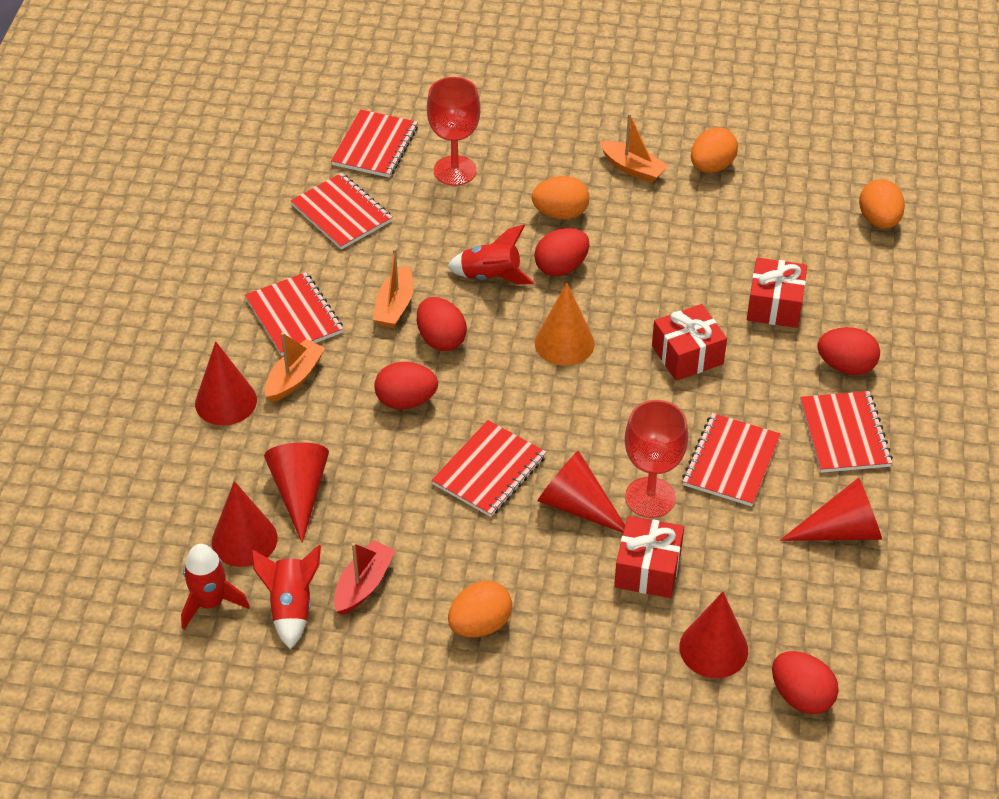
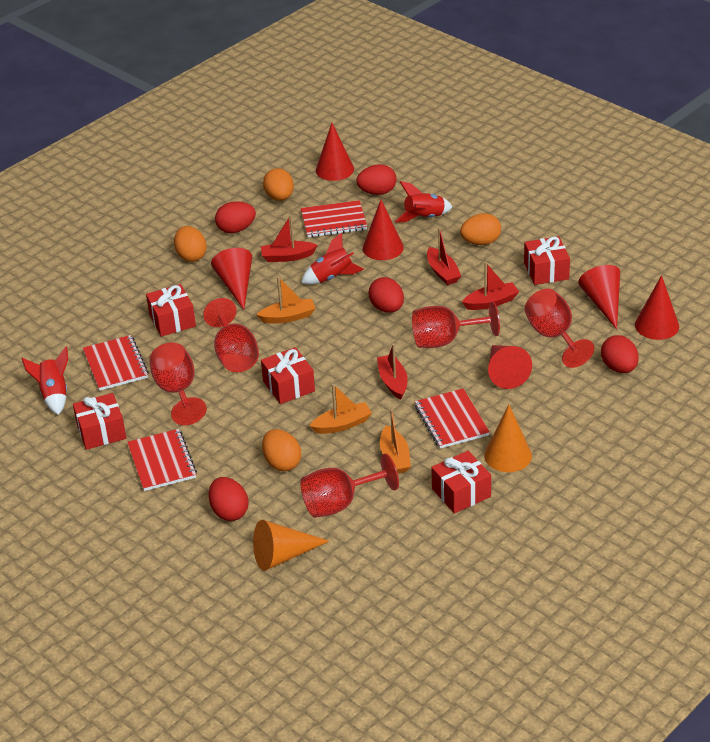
orange cone: 1 -> 2
red boat: 1 -> 4
red gift: 3 -> 5
red goblet: 2 -> 5
red notebook: 6 -> 4

